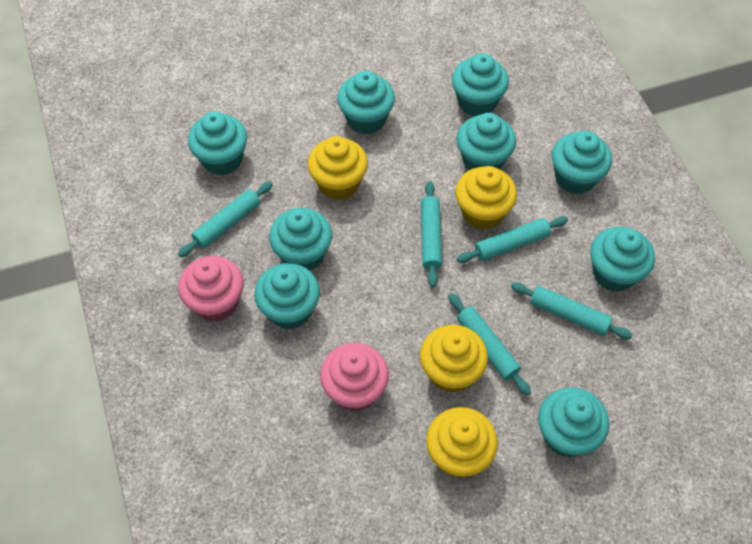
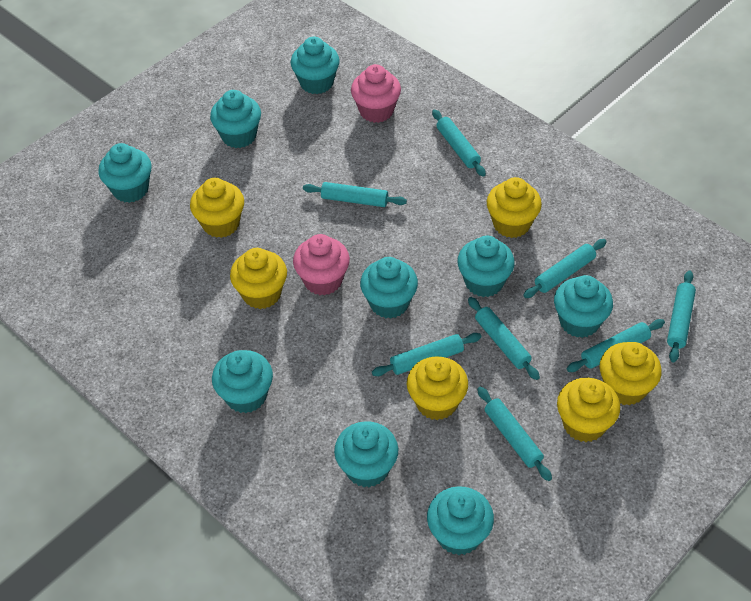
turquoise rolling pin: 5 -> 8
yellow cupcake: 4 -> 6

